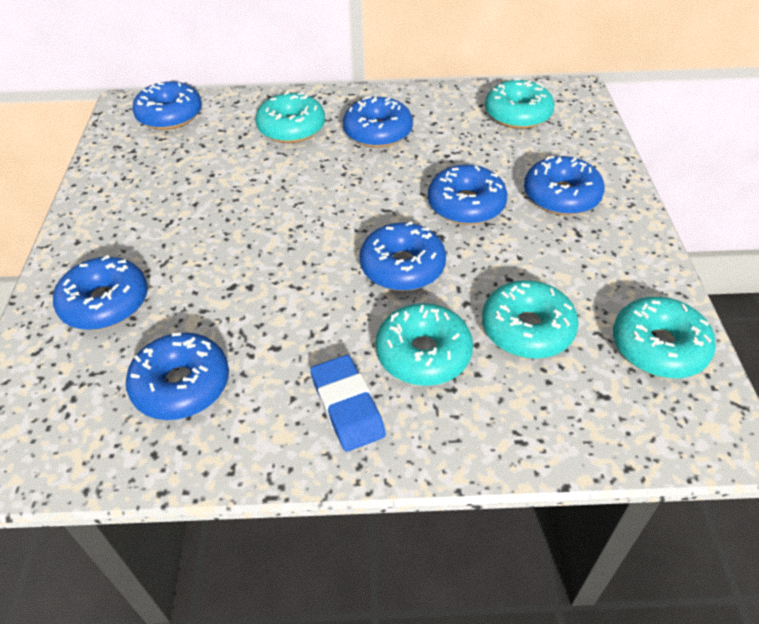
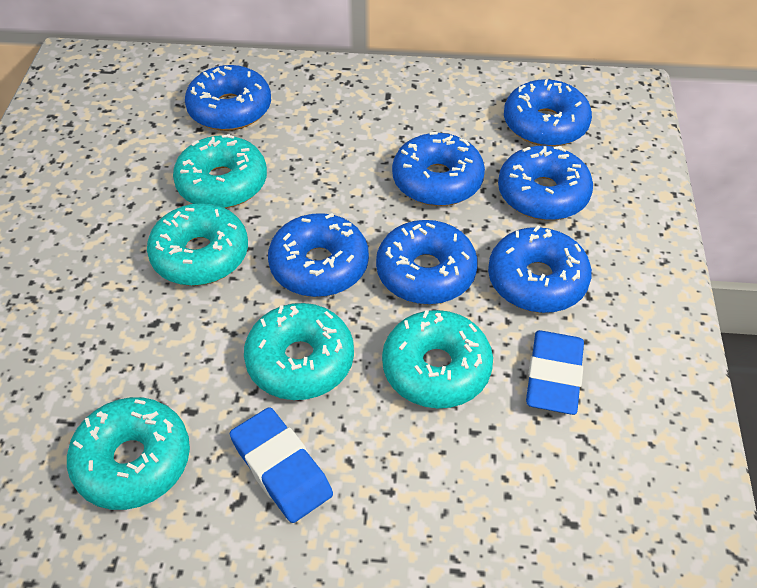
blue eraser: 1 -> 2

